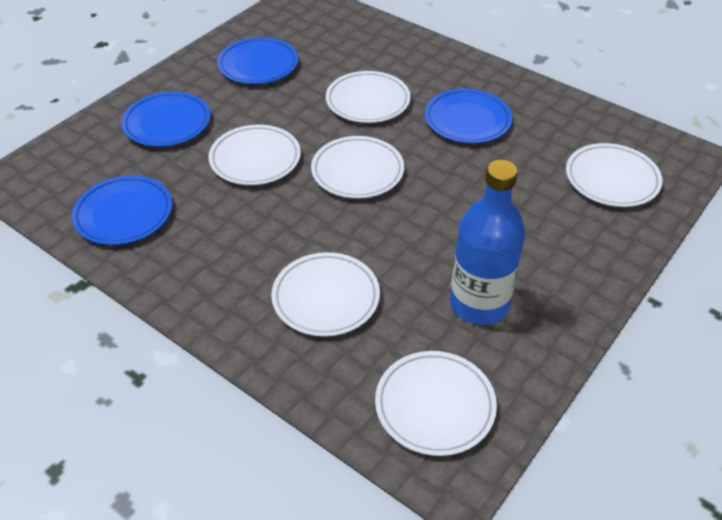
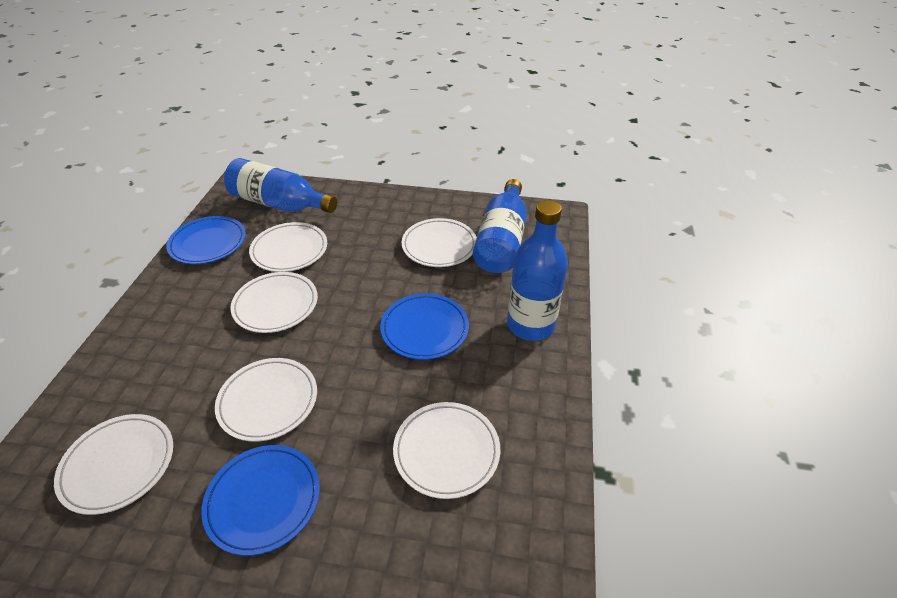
blue bottle: 1 -> 3
blue plate: 4 -> 3

